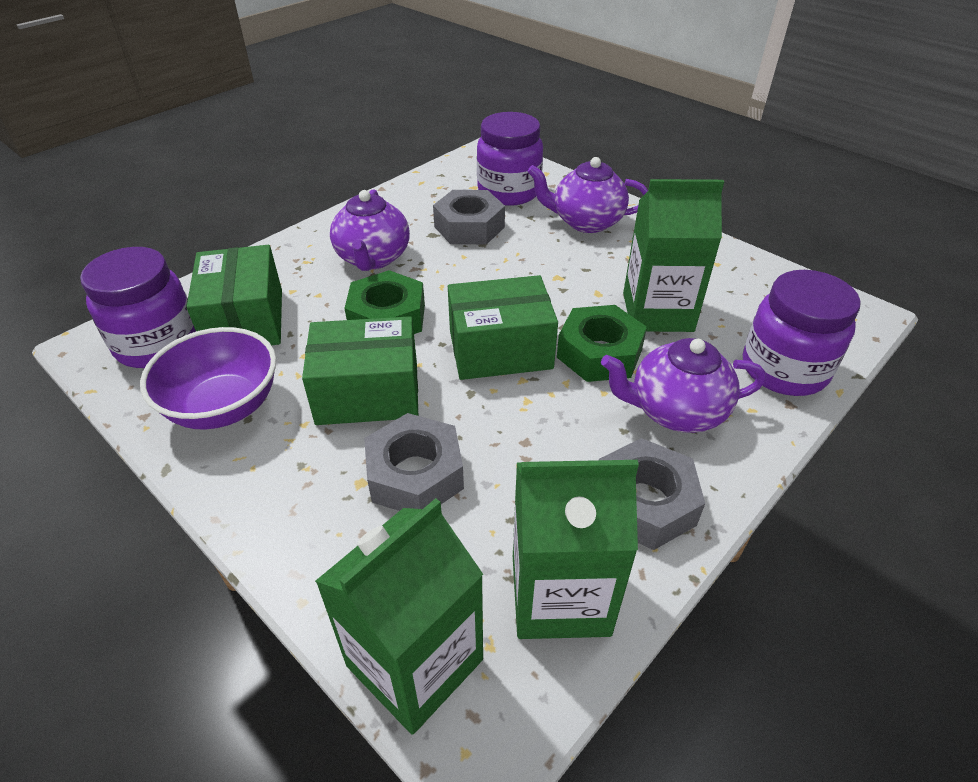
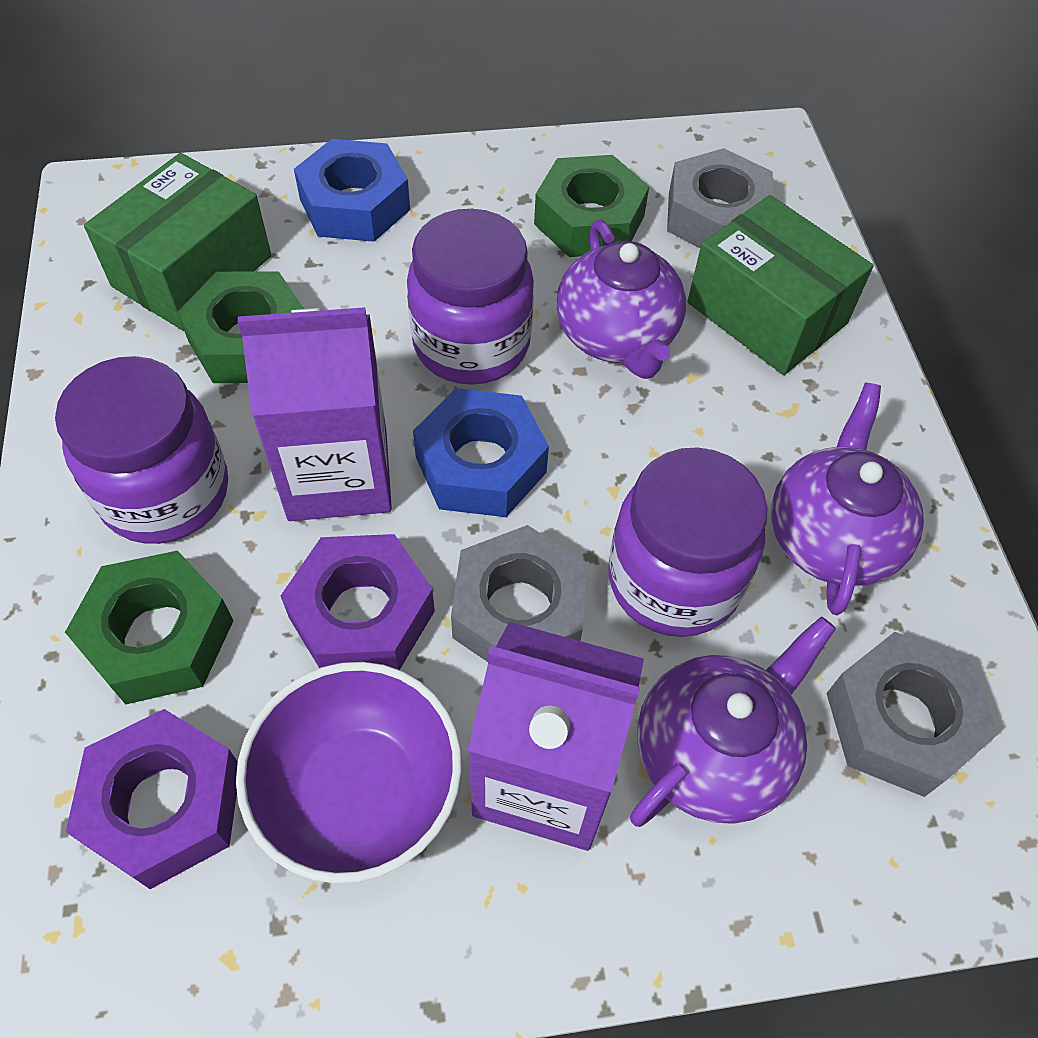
blue nut: 0 -> 2
green box: 3 -> 2
green carton: 3 -> 0
green nut: 2 -> 3
purple carton: 0 -> 2
purple nut: 0 -> 2

